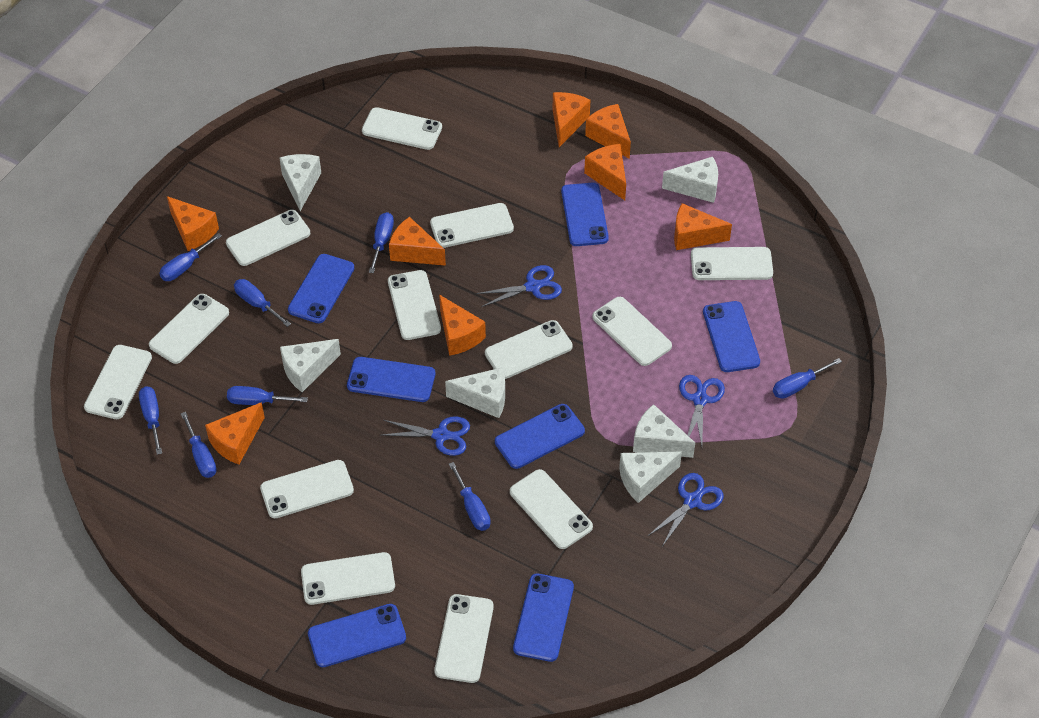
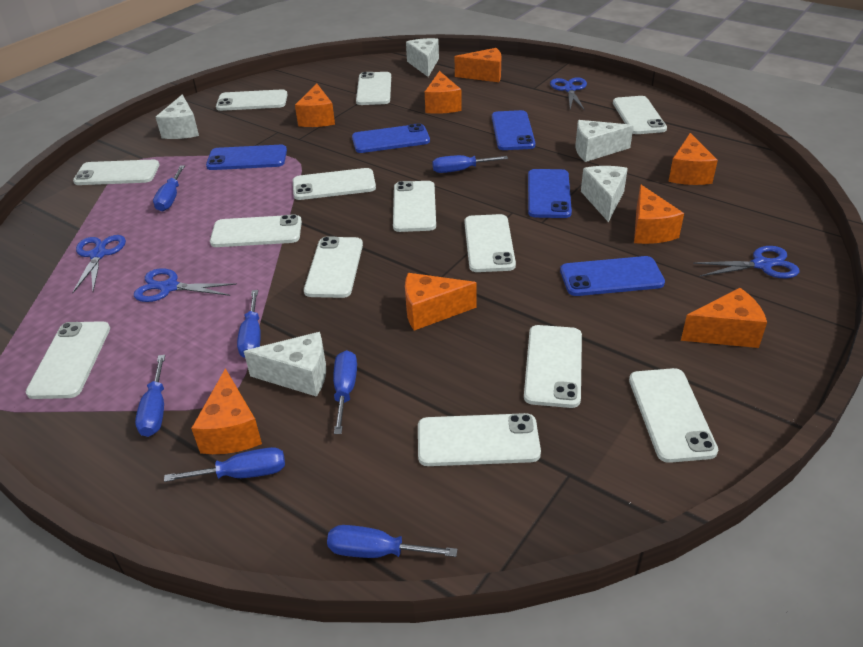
blue phone: 7 -> 5
blue screwdriver: 8 -> 7
white cheese: 6 -> 5

